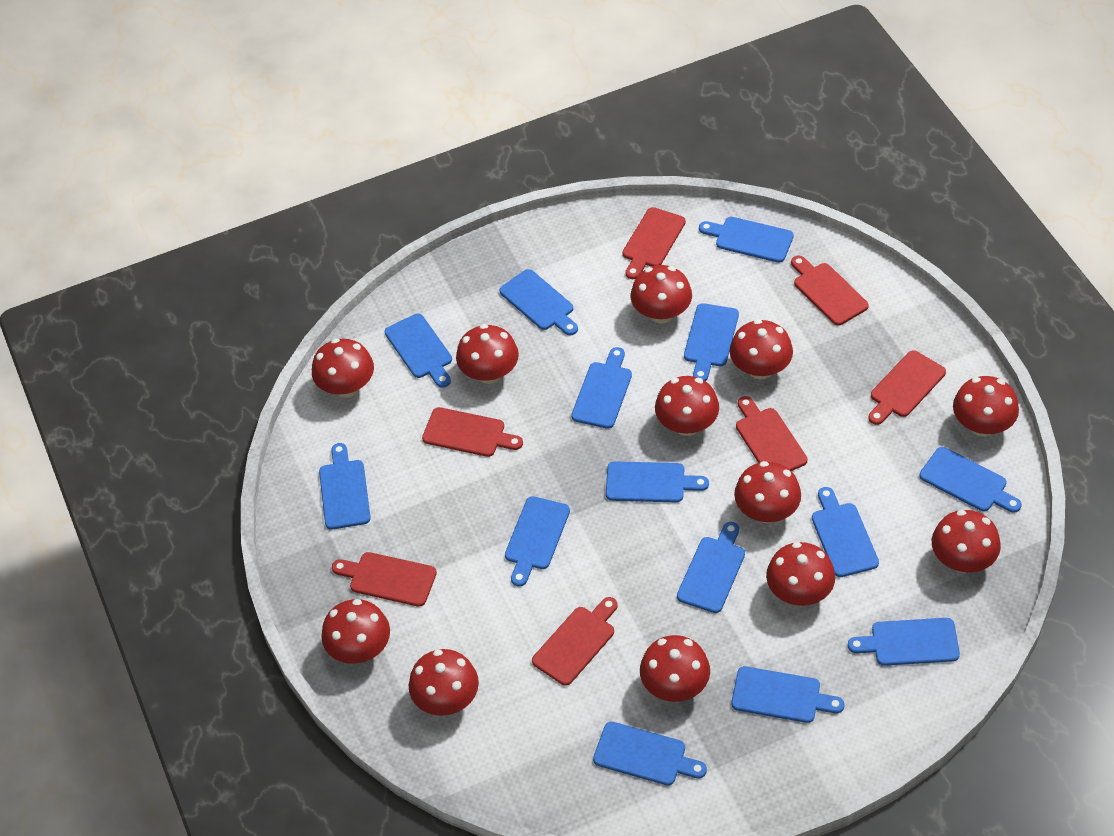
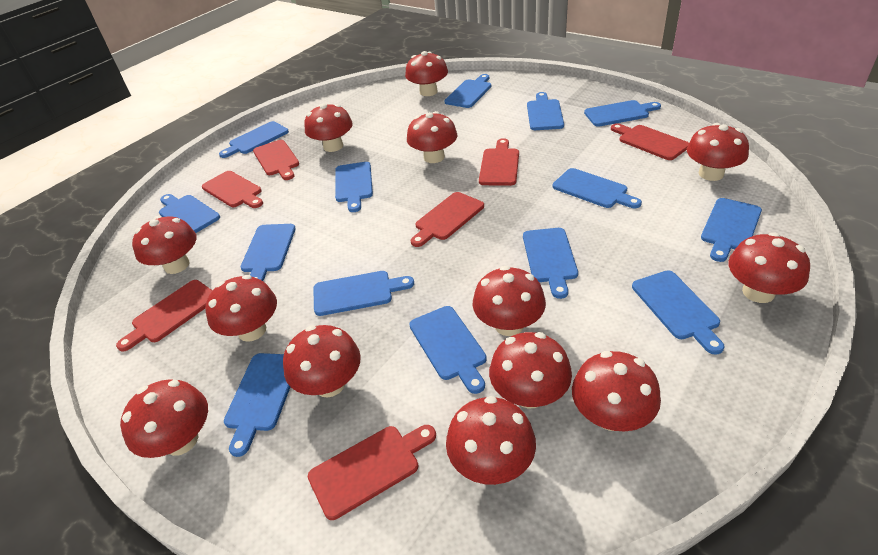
red mushroom: 12 -> 13

